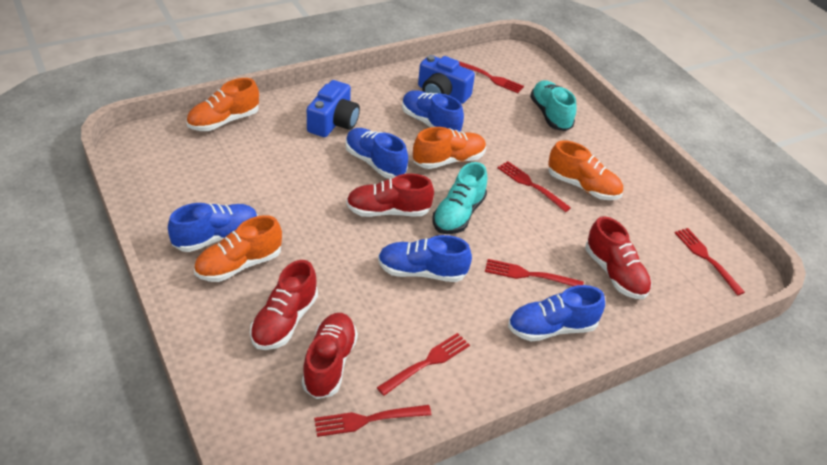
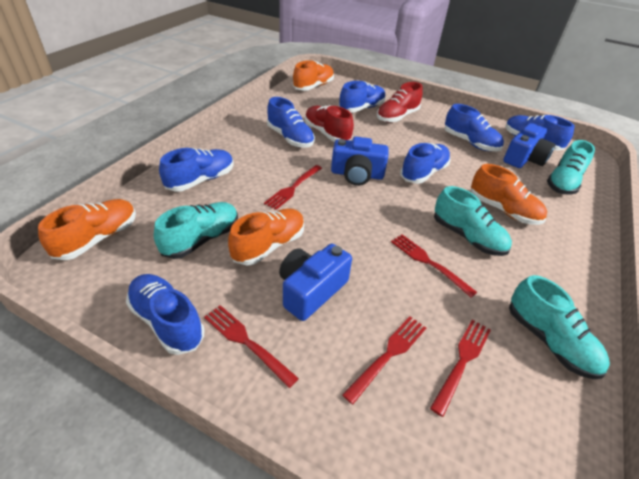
blue camera: 2 -> 3
blue shoe: 5 -> 7
red fork: 6 -> 5
red shoe: 4 -> 2
turquoise shoe: 2 -> 4

